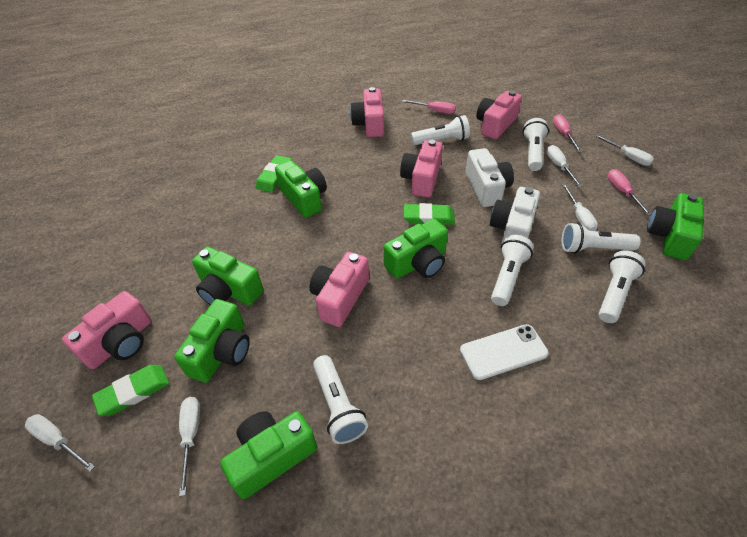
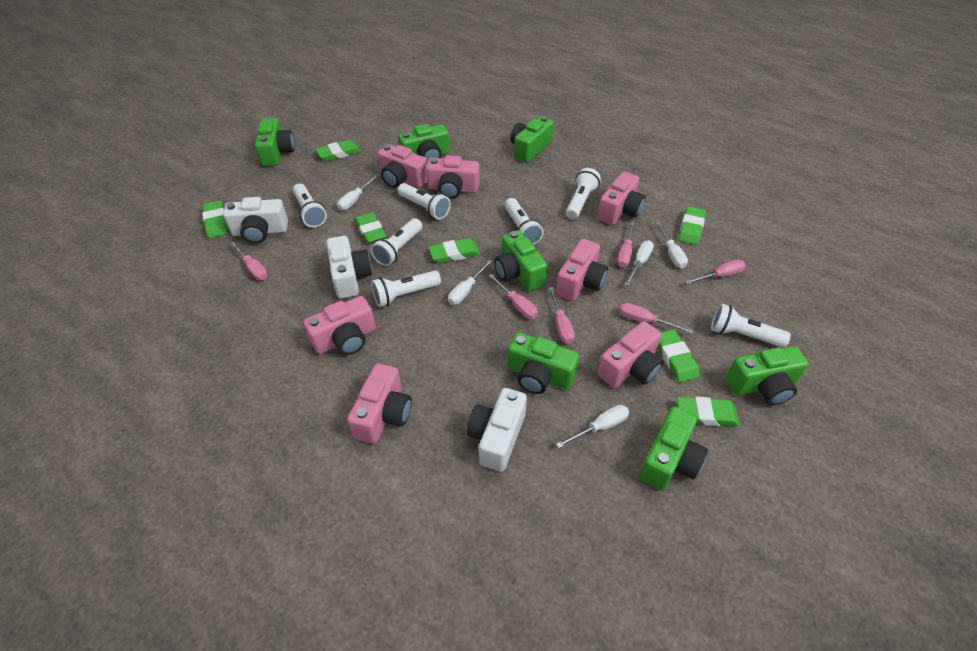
green camera: 6 -> 7
green eraser: 3 -> 7
pink camera: 5 -> 7
pink screwdriver: 3 -> 6
white camera: 2 -> 3
white flashlight: 6 -> 7
white phone: 1 -> 0

